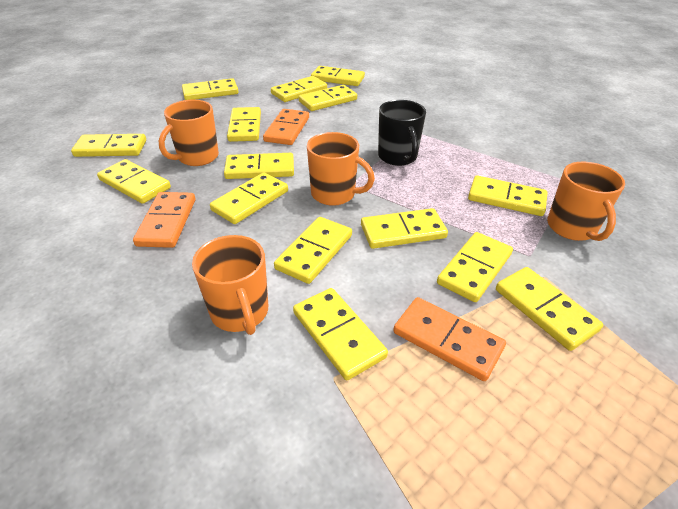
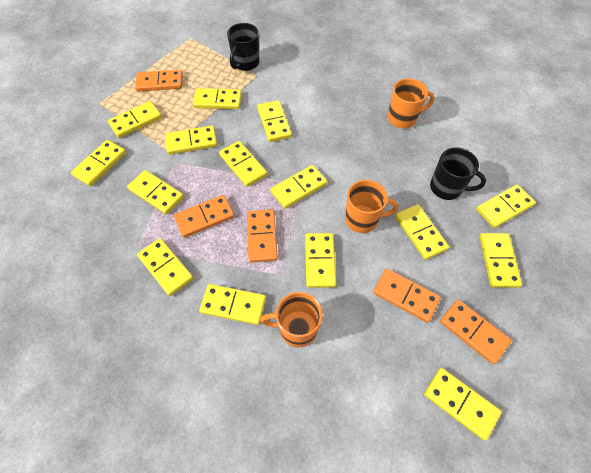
black mug: 1 -> 2
orange domino: 3 -> 5
orange mug: 4 -> 3

